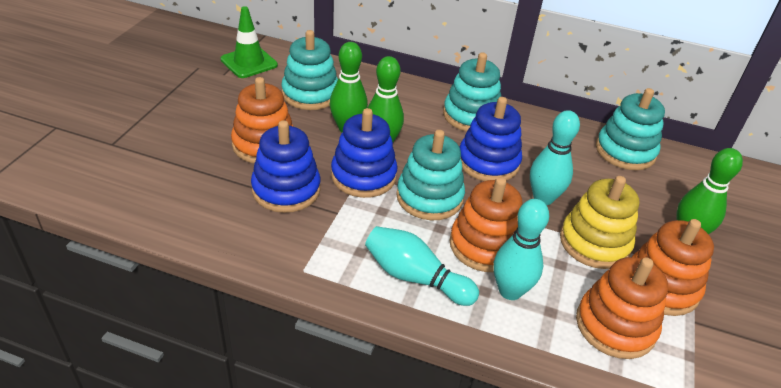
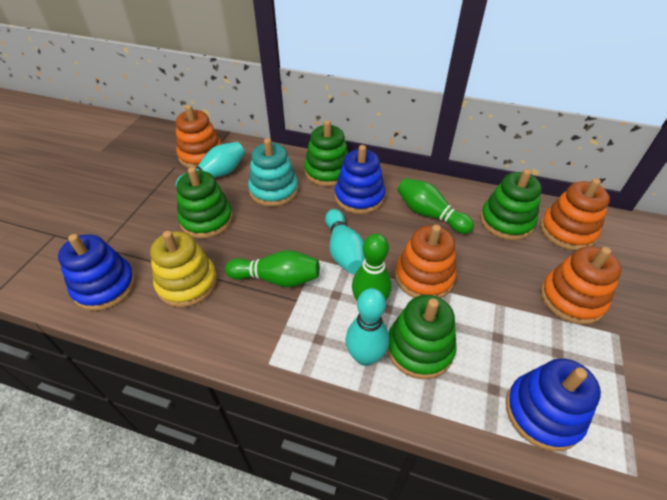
green stacking toy: 0 -> 4
green traffic cone: 1 -> 0
turquoise stacking toy: 4 -> 1

